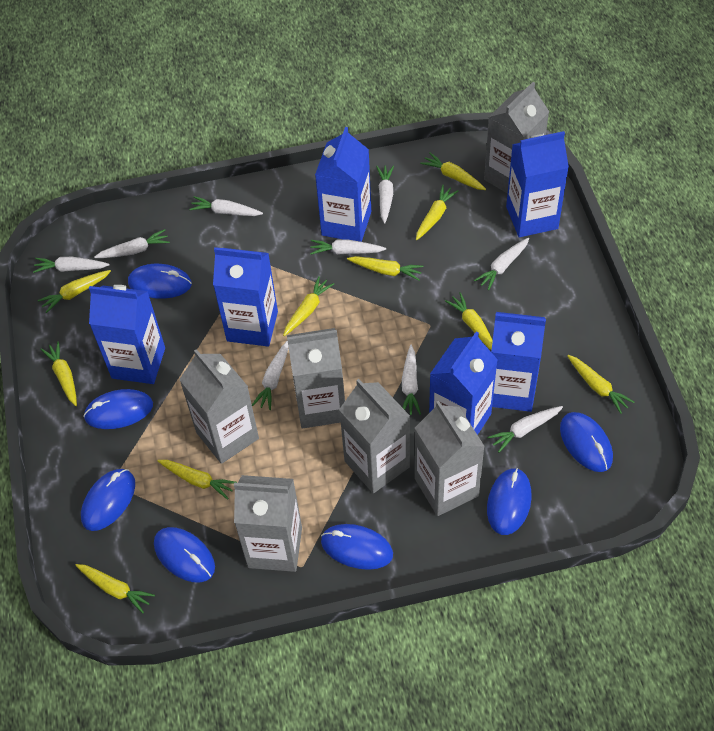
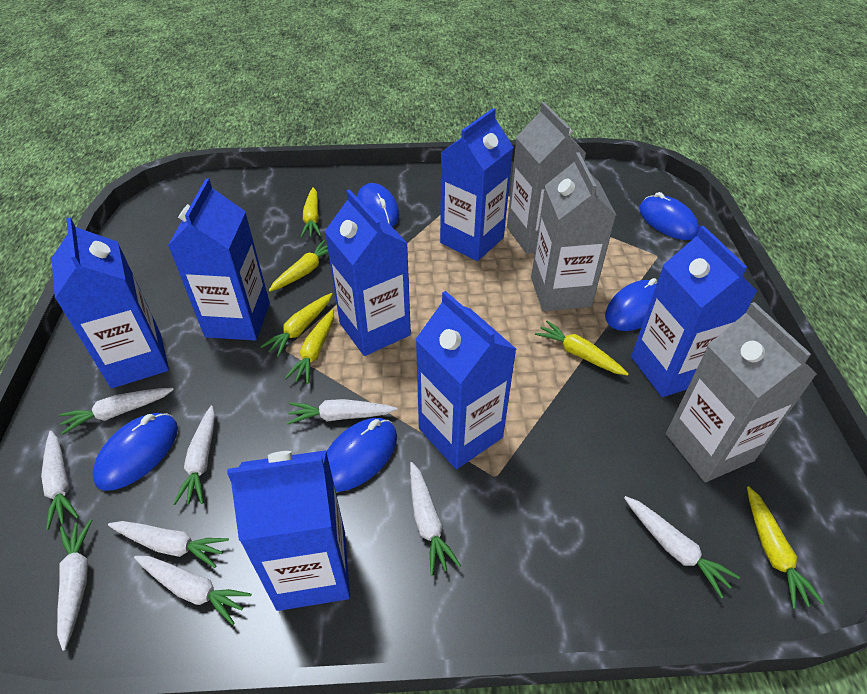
blue carton: 6 -> 7
blue mouse: 7 -> 5
grey carton: 6 -> 3
yellow carrot: 10 -> 6

